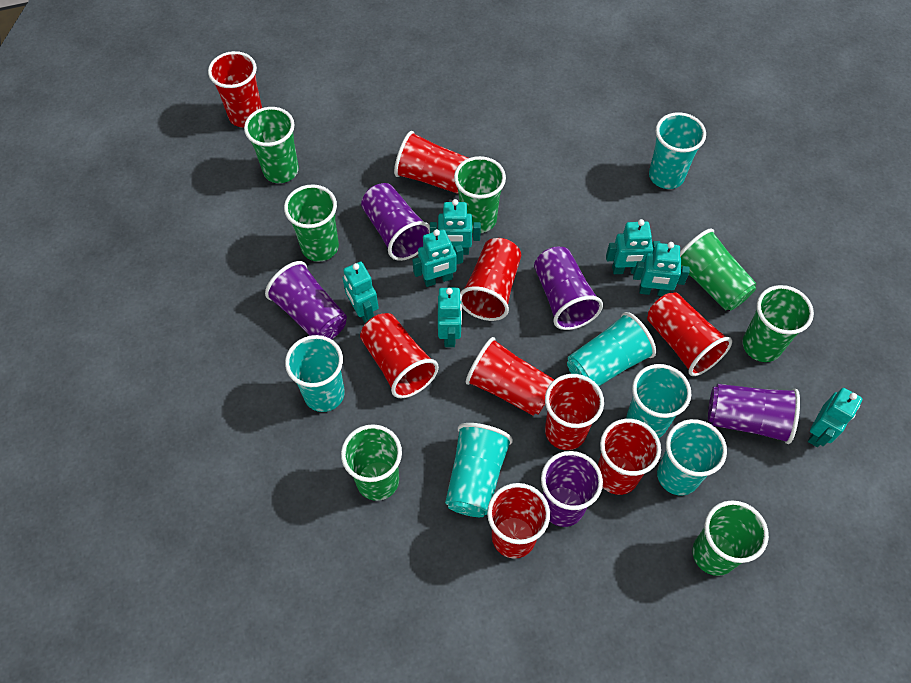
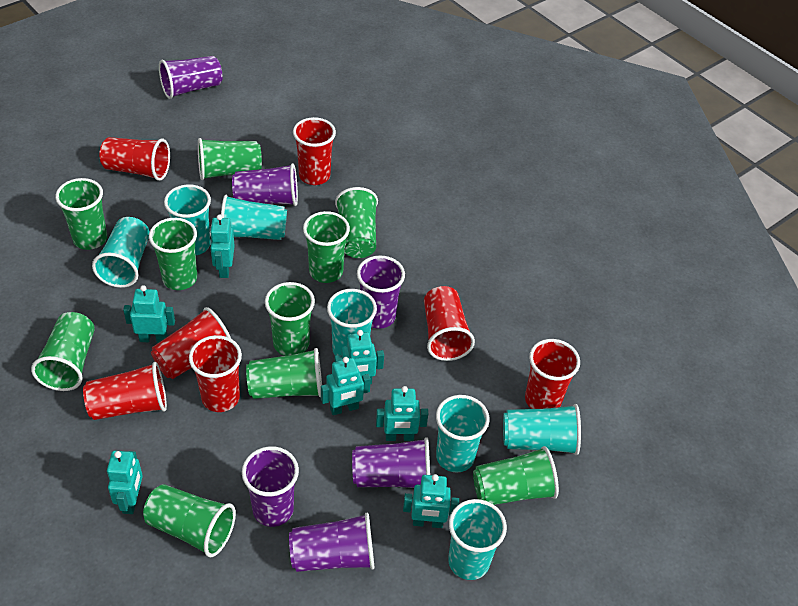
green cup: 7 -> 10
purple cup: 5 -> 6
red cup: 9 -> 7
turquoise cup: 6 -> 7

